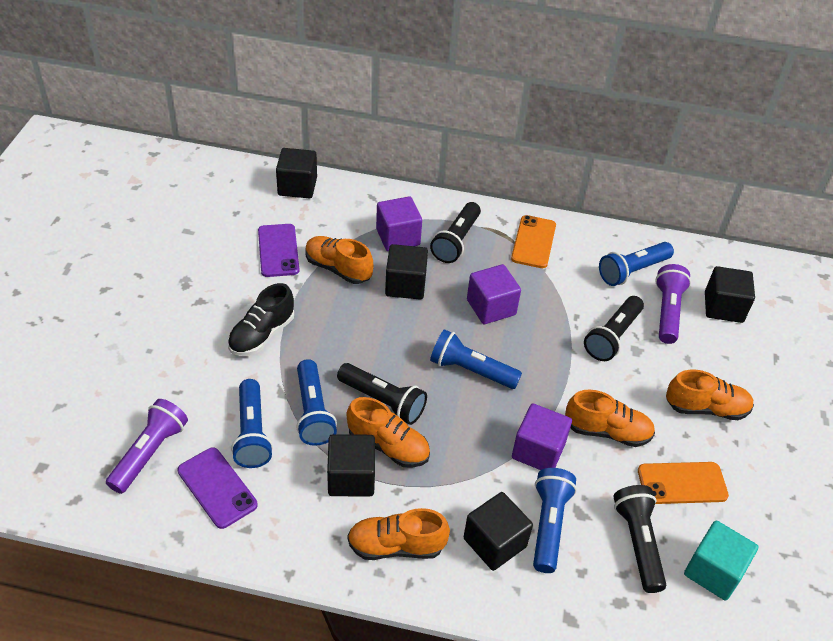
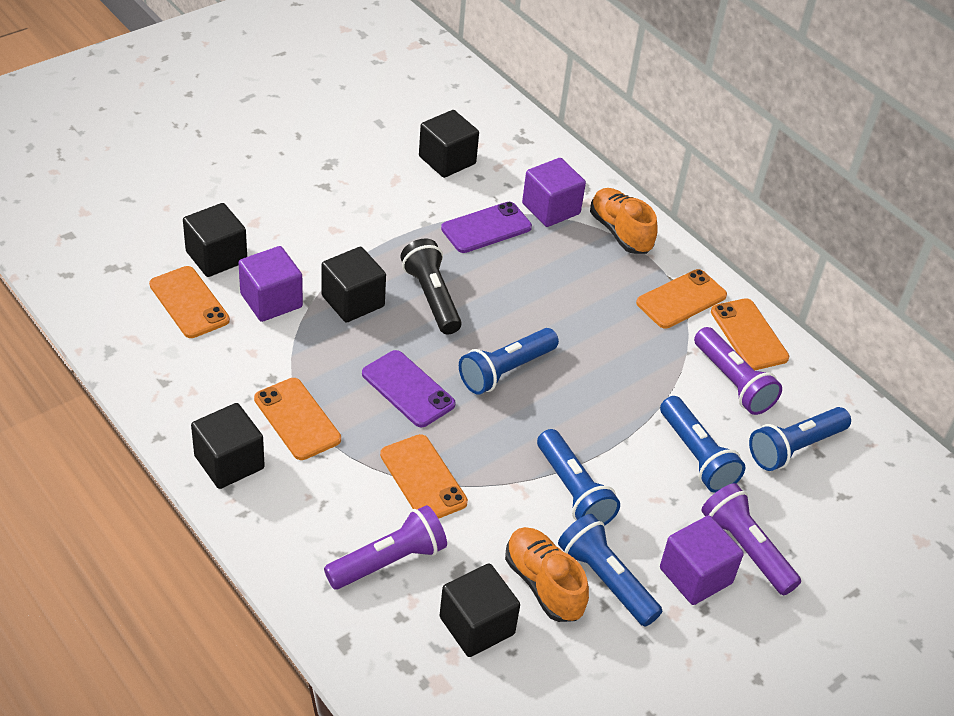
black flashlight: 4 -> 1
black shoe: 1 -> 0
orange phone: 2 -> 5
orange shoe: 5 -> 2
purple flashlight: 2 -> 3
turquoise cube: 1 -> 0

